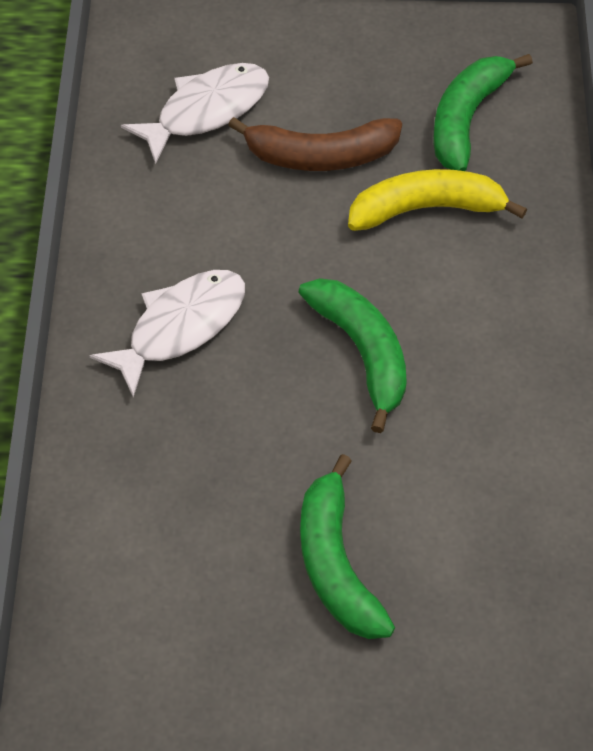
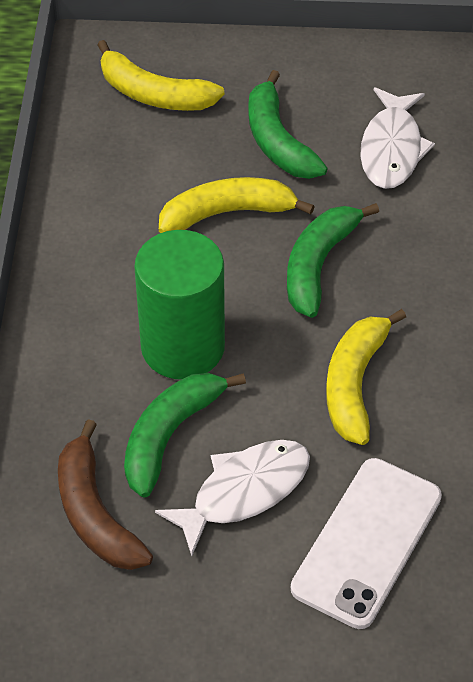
green cylinder: 0 -> 1
white phone: 0 -> 1
yellow banana: 1 -> 3

